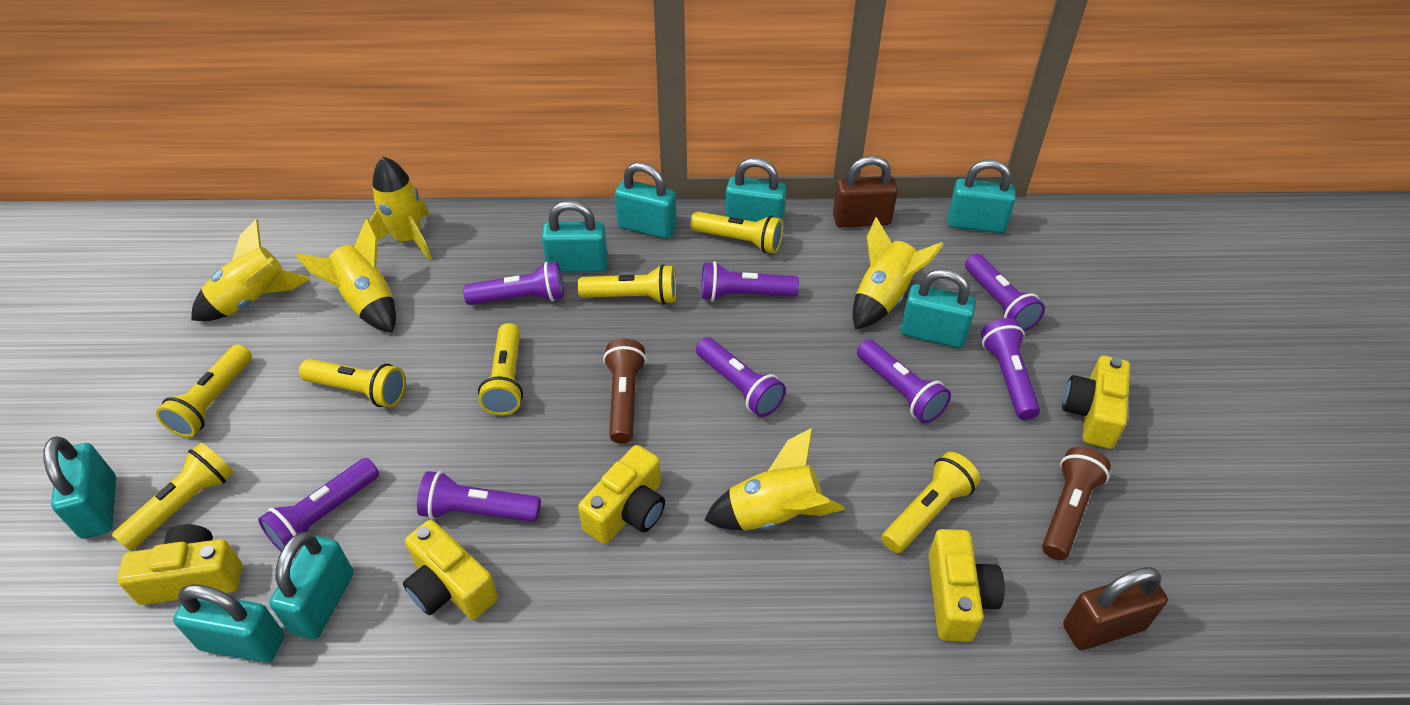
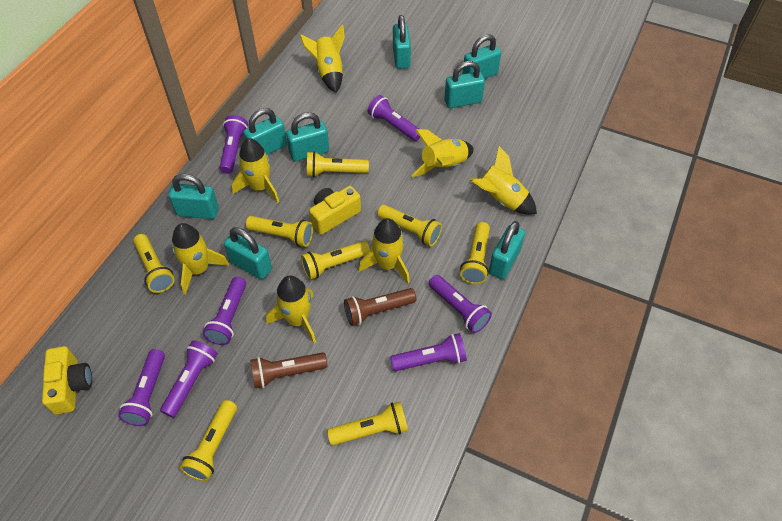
brown padlock: 2 -> 0
purple flashlight: 8 -> 7
yellow camera: 5 -> 2
yellow flashlight: 7 -> 8
yellow rocket: 5 -> 7

